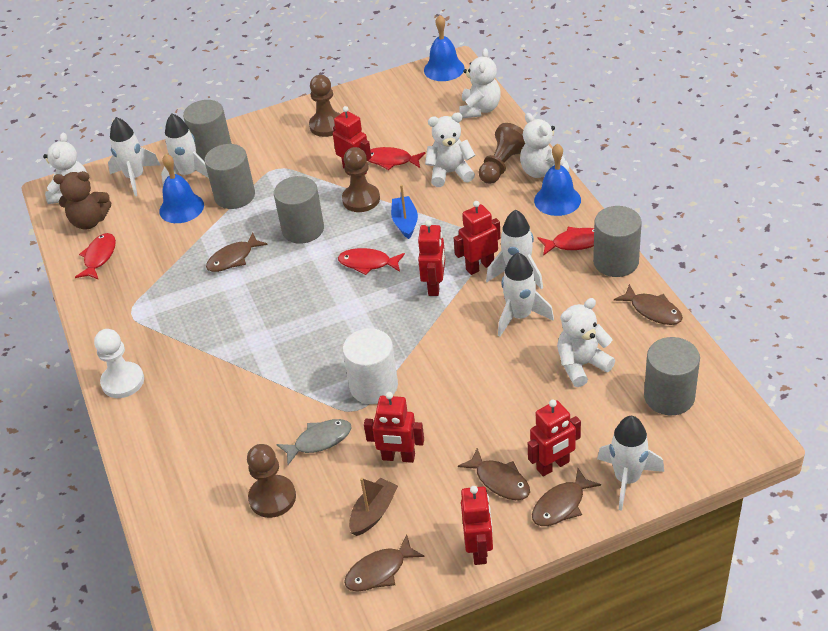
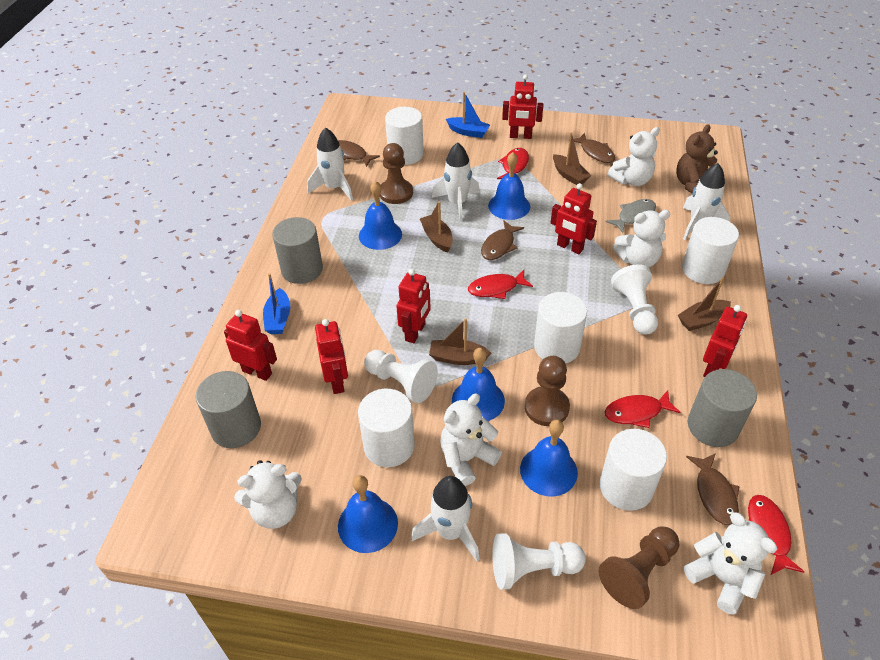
blue bell: 3 -> 5
blue boat: 1 -> 2
brown boat: 1 -> 4
brown fish: 5 -> 4
brown pawn: 4 -> 3
grey cylinder: 5 -> 3
white cylinder: 1 -> 5
white pawn: 1 -> 3
white rocket: 5 -> 4

